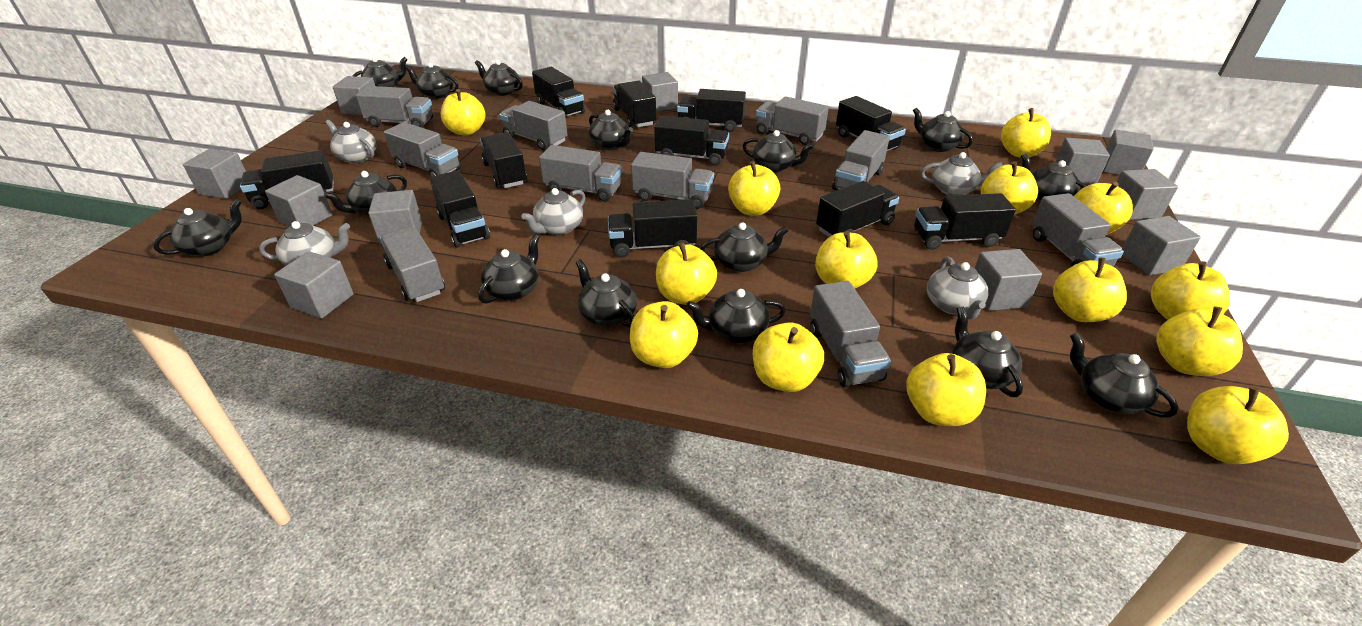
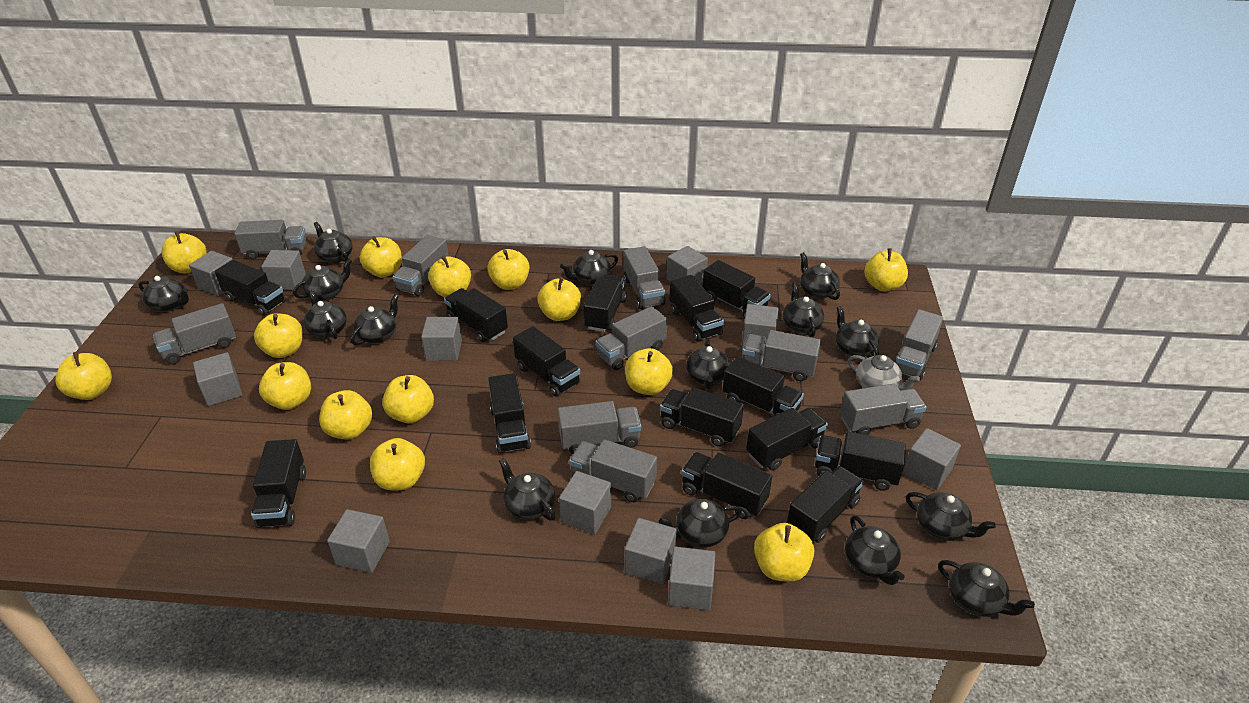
black truck: 11 -> 14
grey teapot: 5 -> 1

